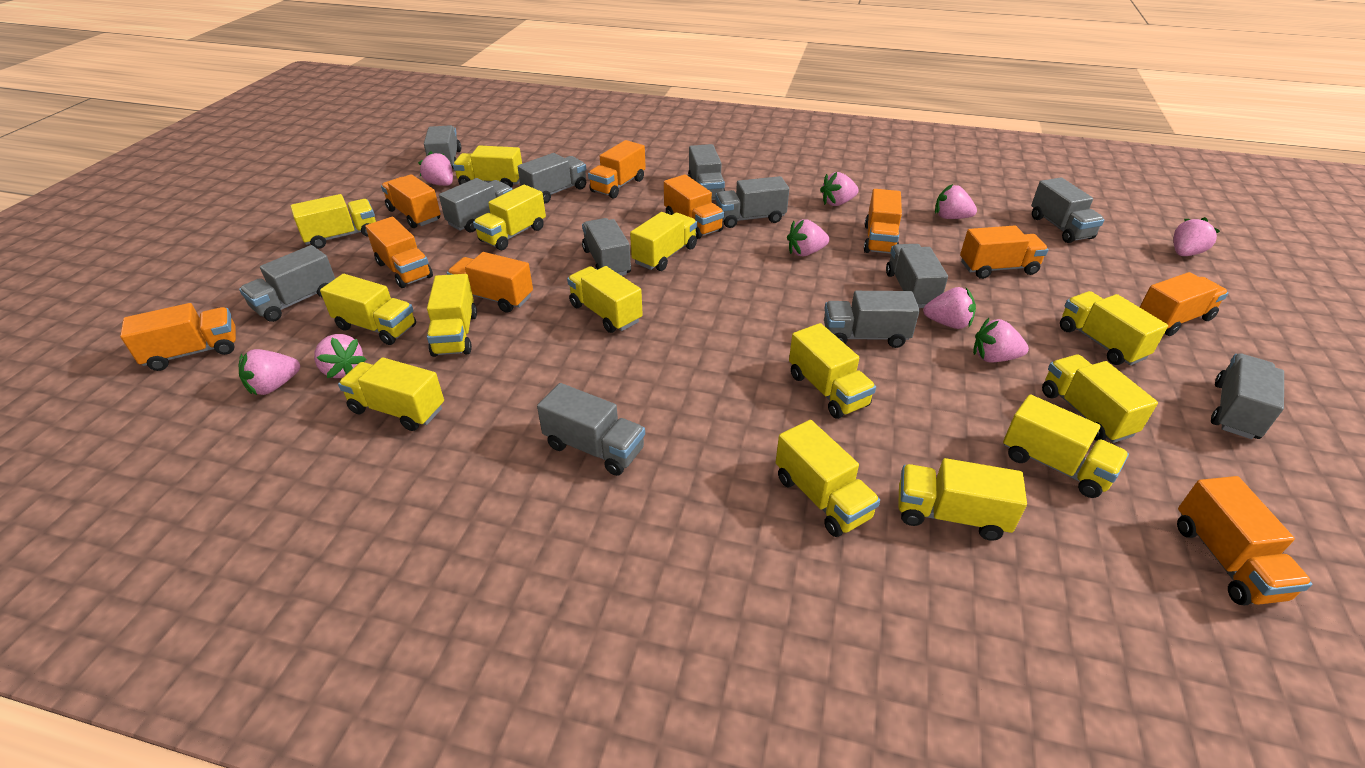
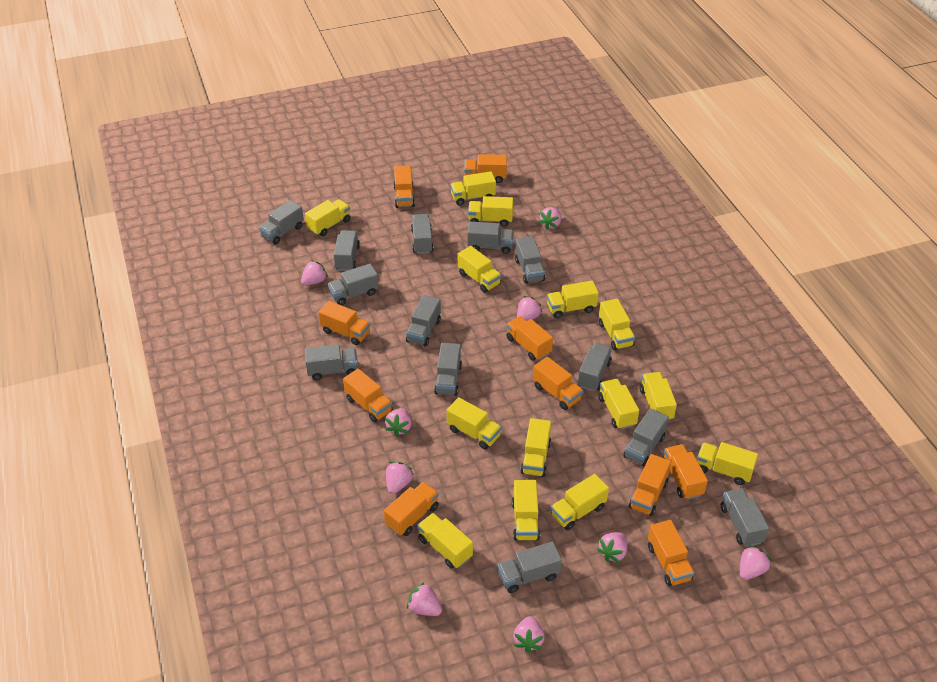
grey truck: 12 -> 13

